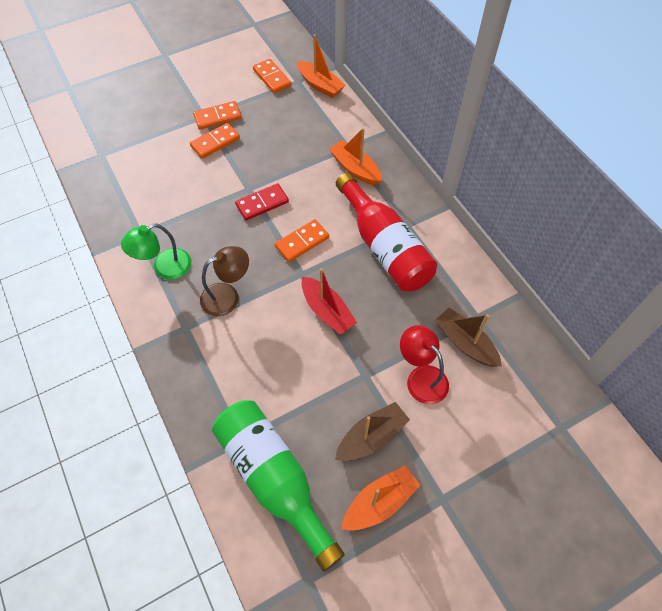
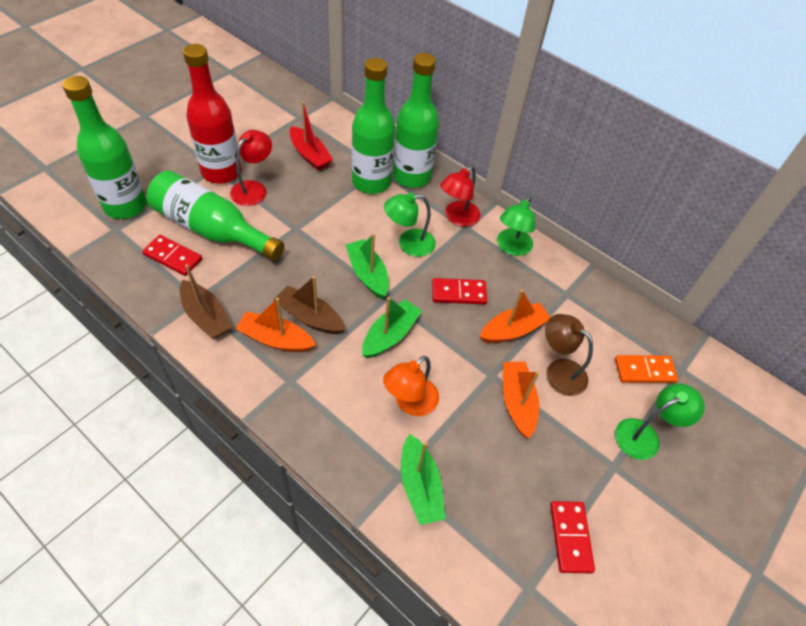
green boat: 0 -> 3
green bottle: 1 -> 4
green lamp: 1 -> 3
orange domino: 4 -> 1
orange lamp: 0 -> 1
red domino: 1 -> 3
red lamp: 1 -> 2

